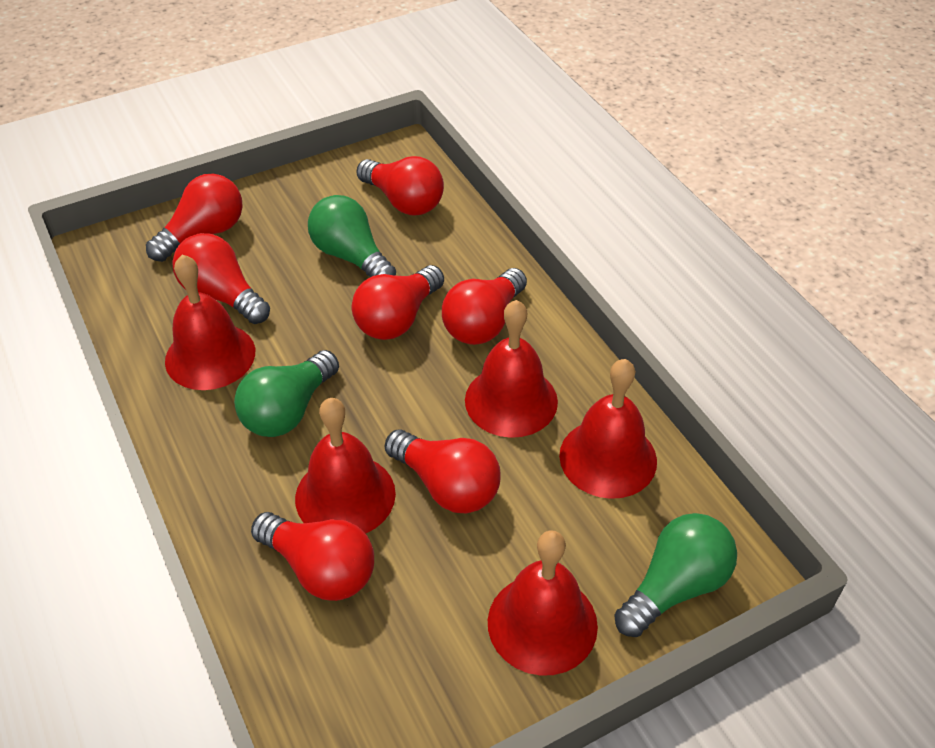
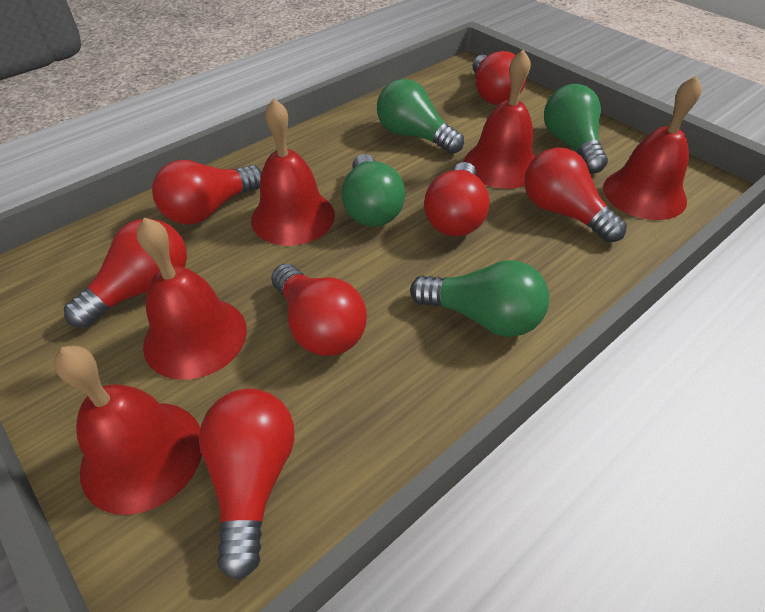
green light bulb: 3 -> 4

